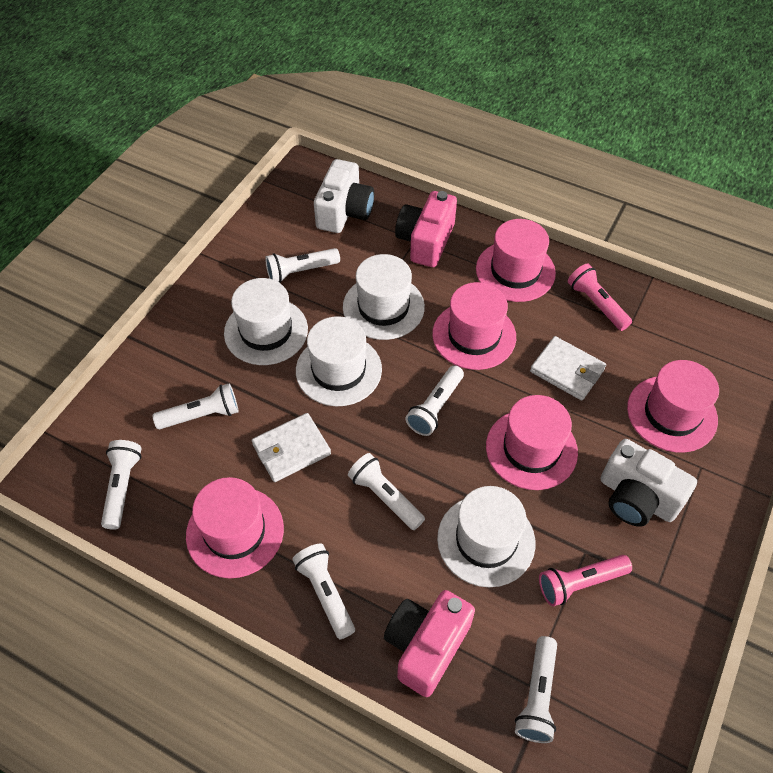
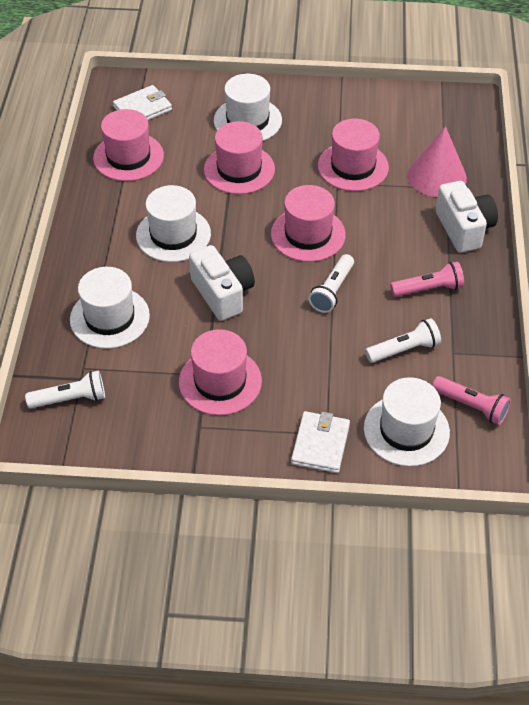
pink camera: 2 -> 0
pink cone: 0 -> 1
white flashlight: 7 -> 3

